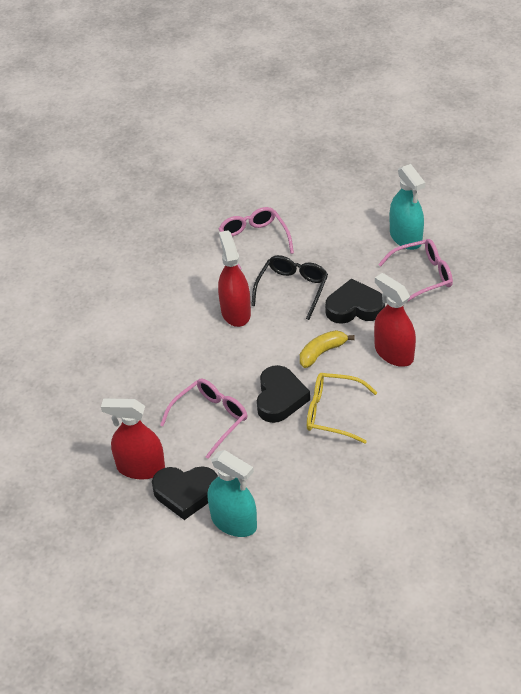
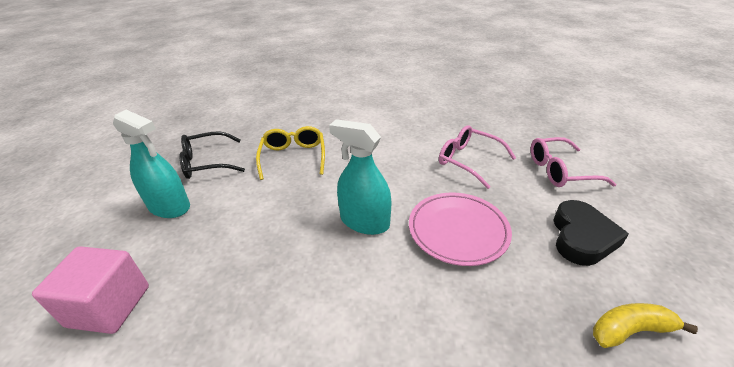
black heart: 3 -> 1
pink cube: 0 -> 1
pink glasses: 3 -> 2
pink plate: 0 -> 1
red spray bottle: 3 -> 0

